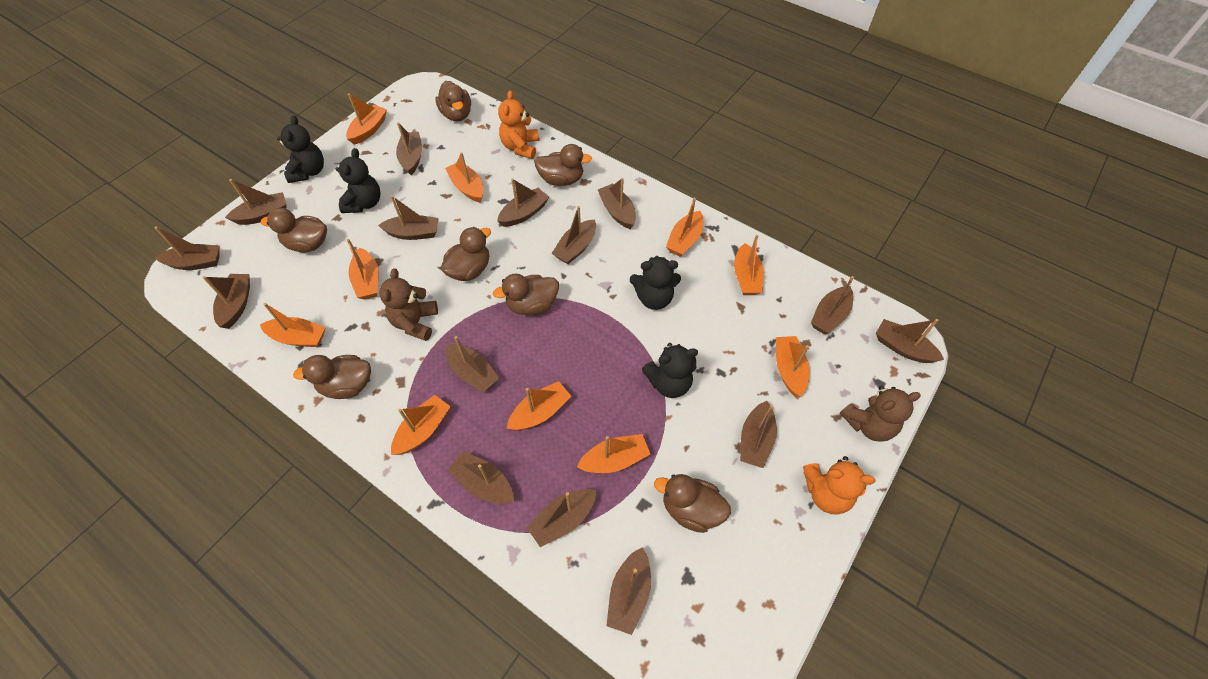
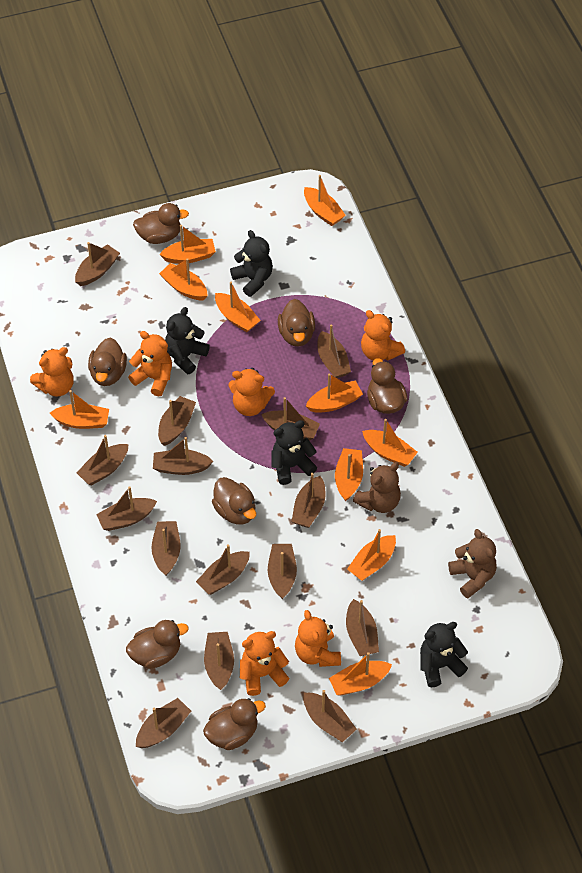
orange teddy bear: 2 -> 6

